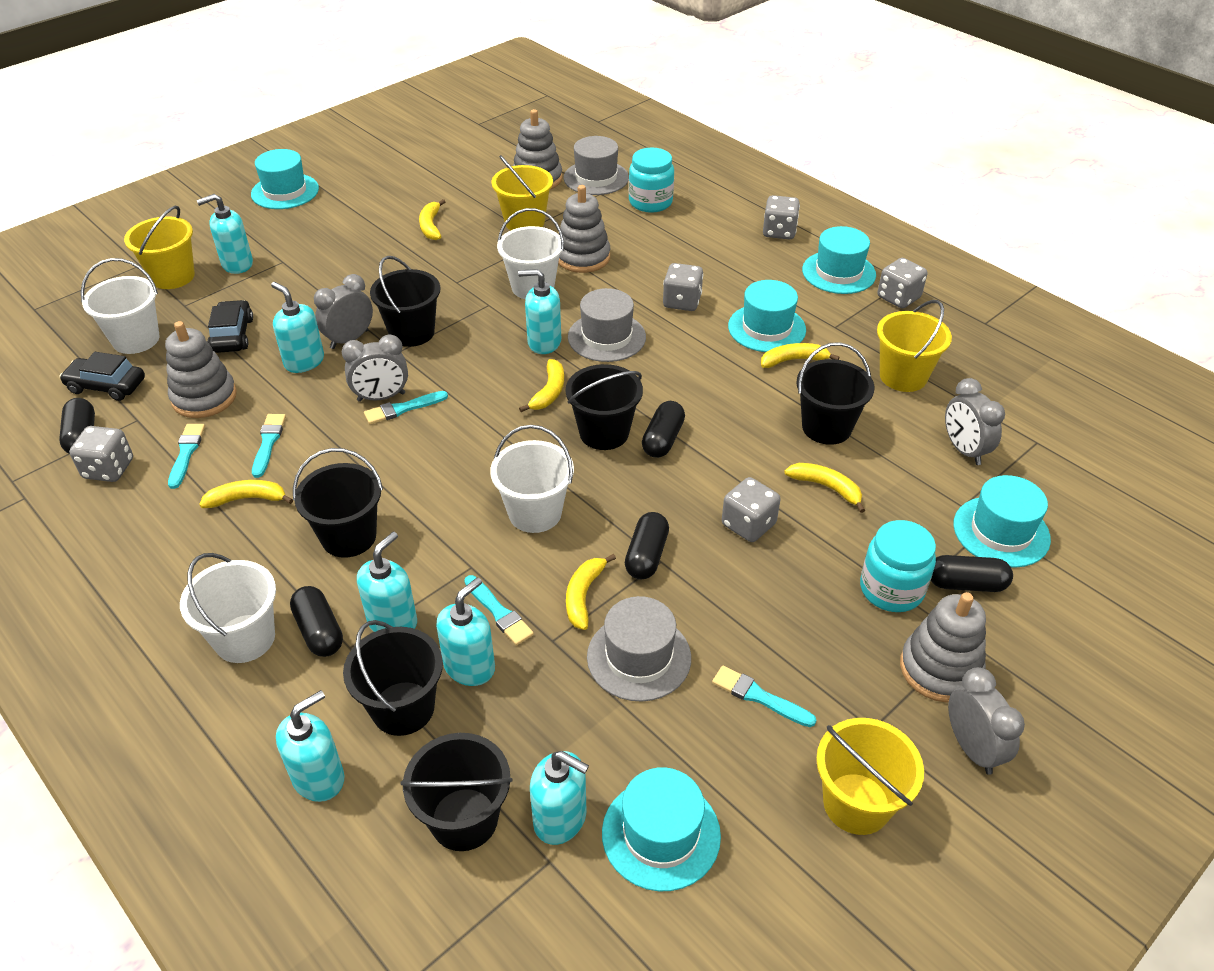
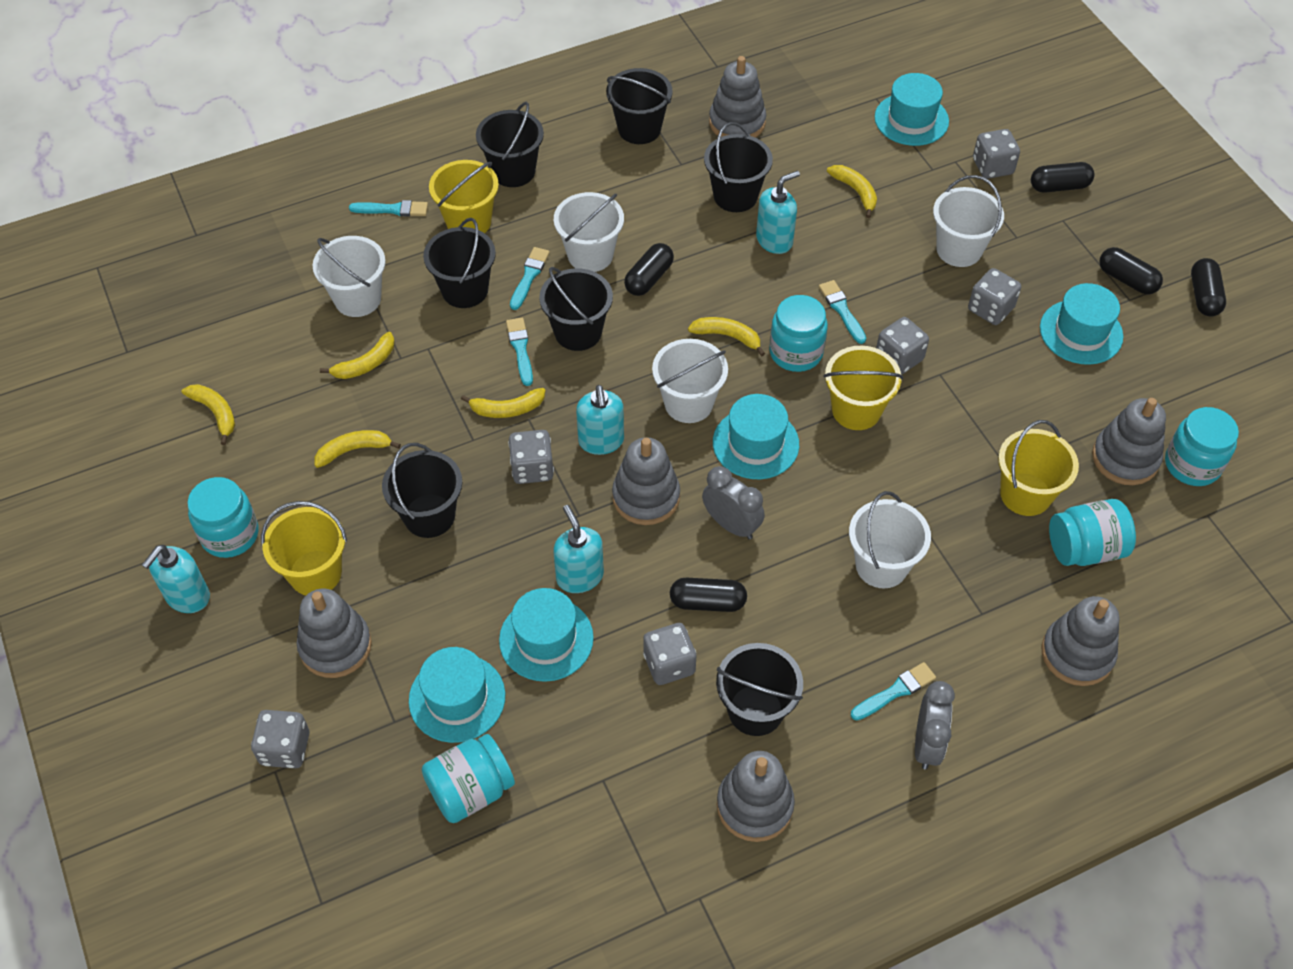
black bucket: 6 -> 7
black car: 2 -> 0
grey clock: 4 -> 2
grey dice: 5 -> 6
grey hat: 3 -> 0
grey stacking toy: 4 -> 6
turquoise jar: 2 -> 5
turquoise soap dispenser: 7 -> 4
white bucket: 4 -> 5

